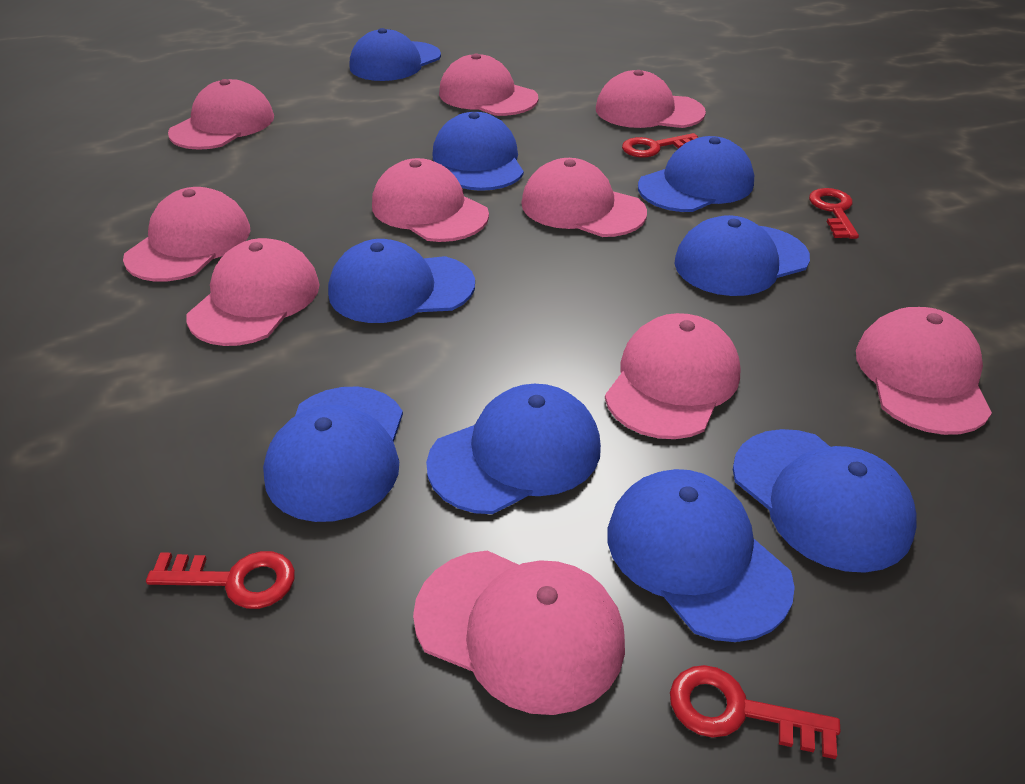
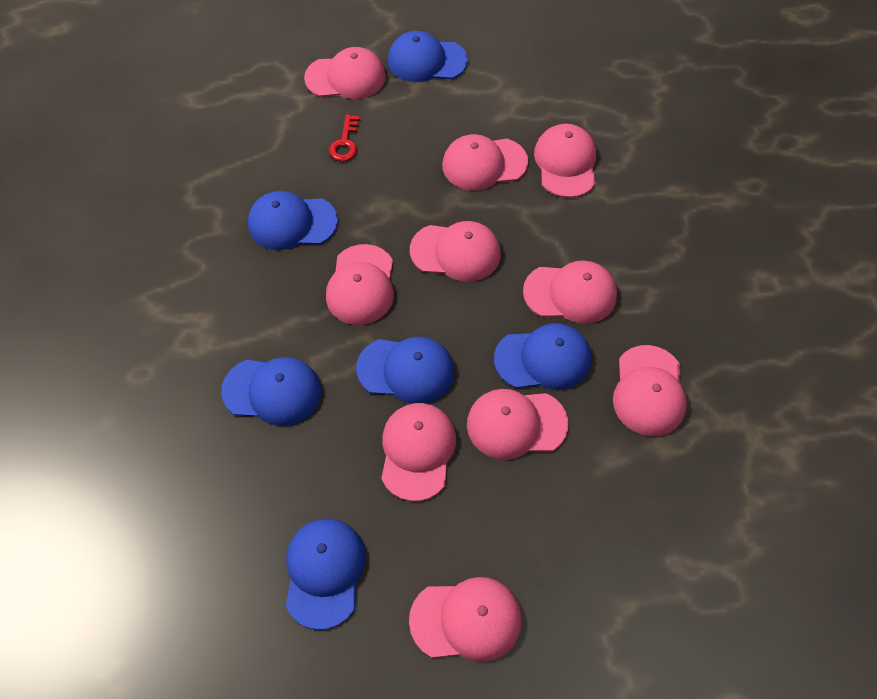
blue cap: 9 -> 6
red key: 4 -> 1

